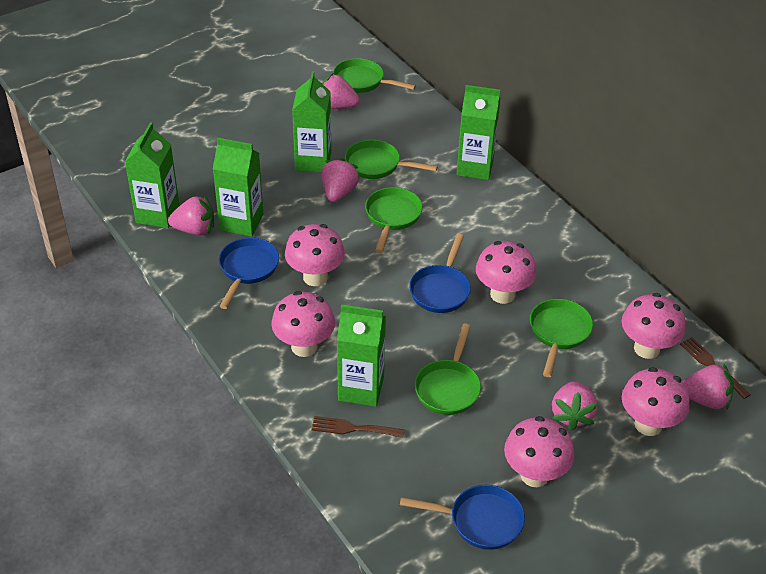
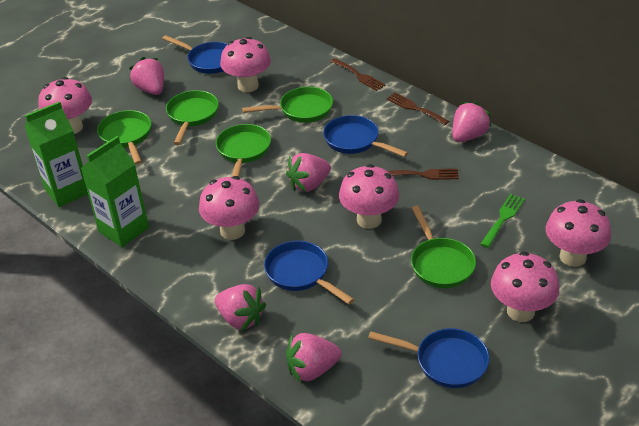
blue pan: 3 -> 4
brown fork: 2 -> 3
green carton: 5 -> 2
green fork: 0 -> 1

